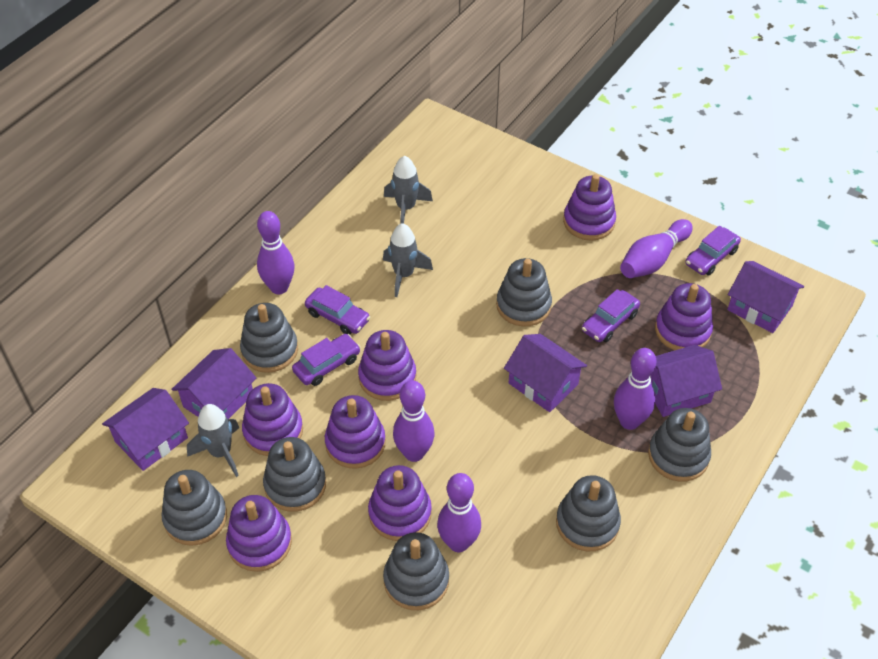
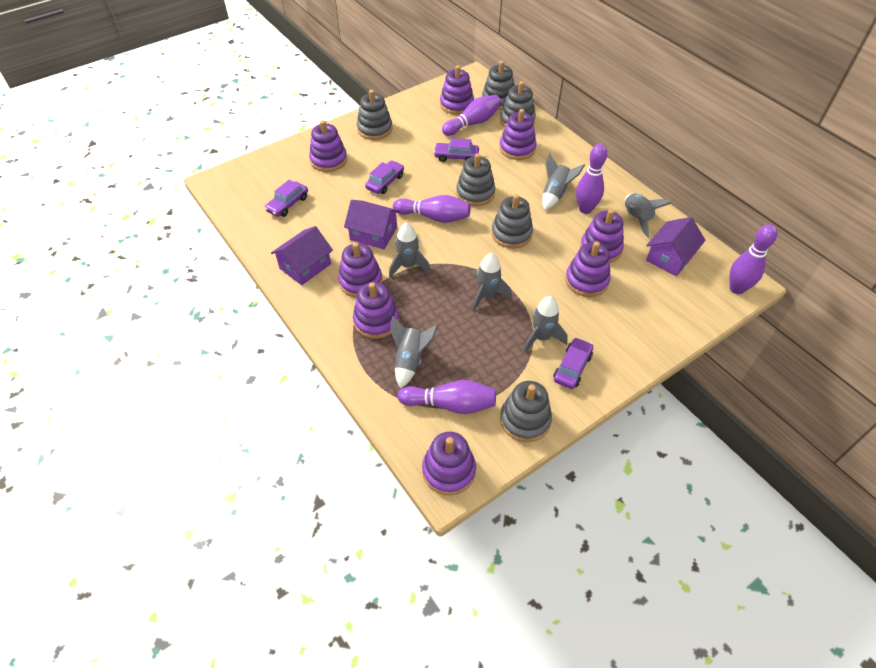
grey rocket: 3 -> 6
grey stacking toy: 7 -> 6
purple house: 5 -> 3
purple stacking toy: 7 -> 8

